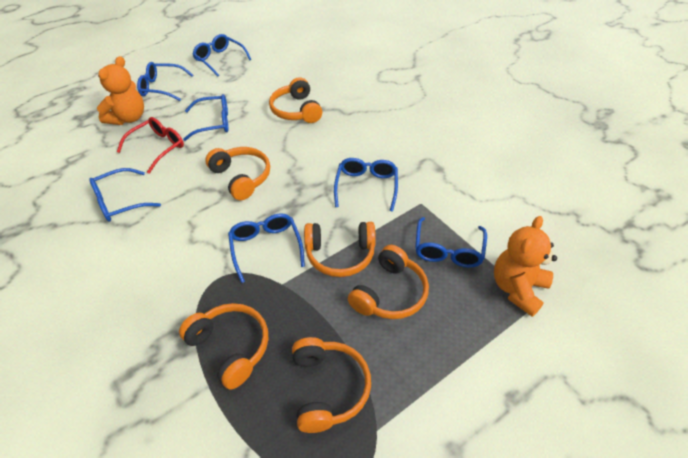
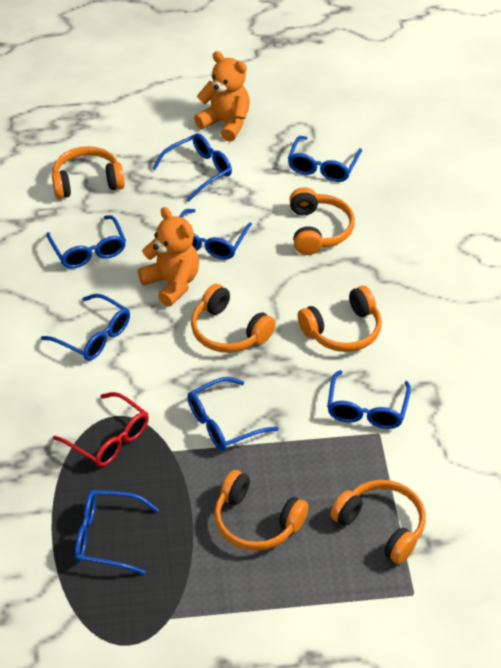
blue glasses: 7 -> 8

